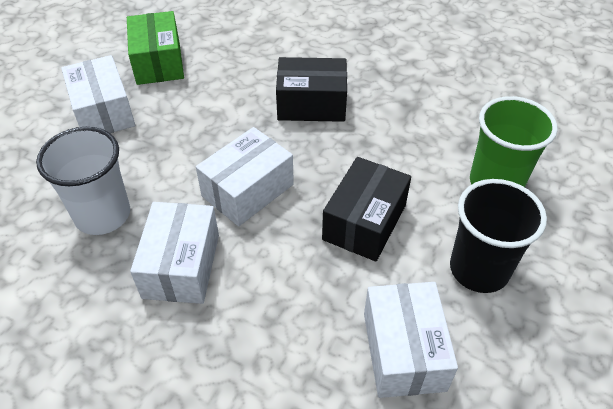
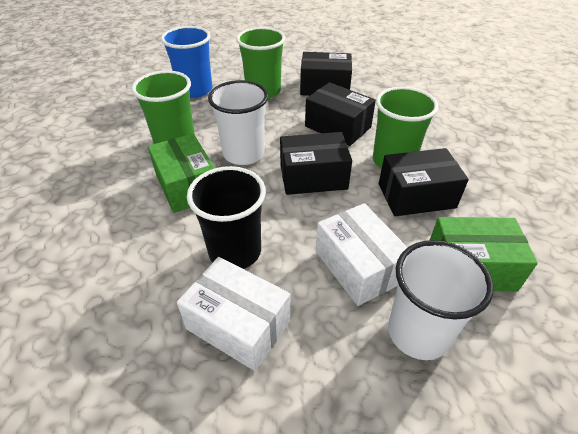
black box: 2 -> 4
blue cup: 0 -> 1
green box: 1 -> 2
green cup: 1 -> 3
white box: 4 -> 2
white cup: 1 -> 2

